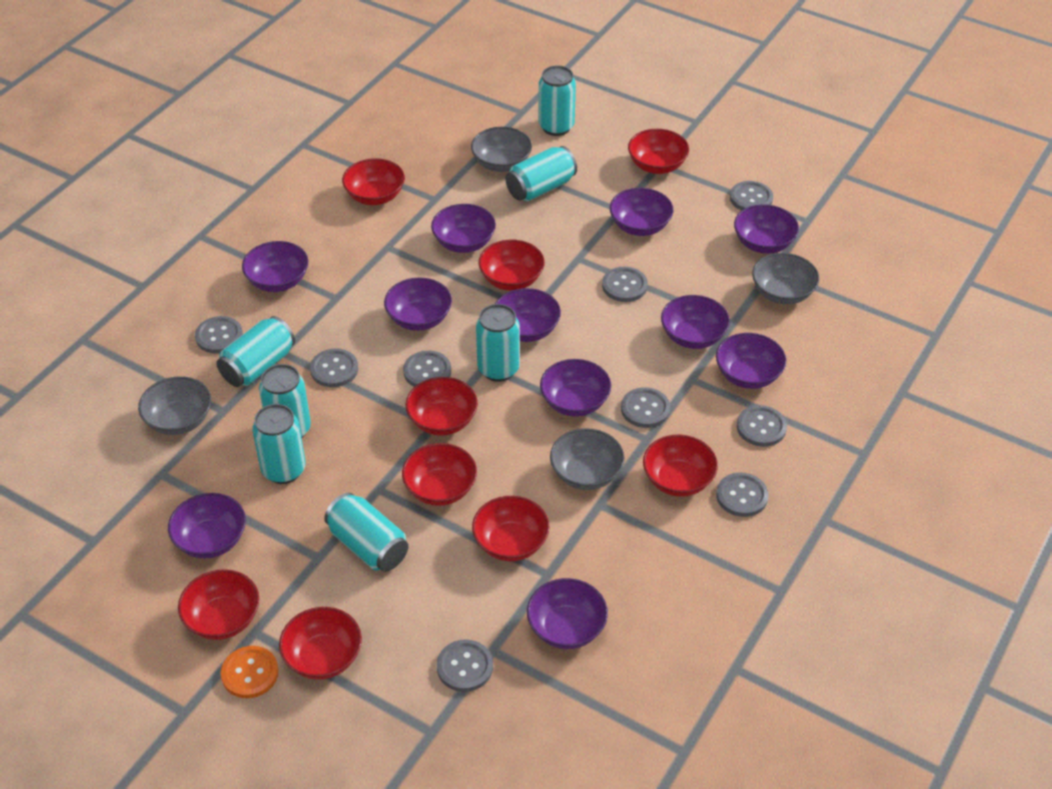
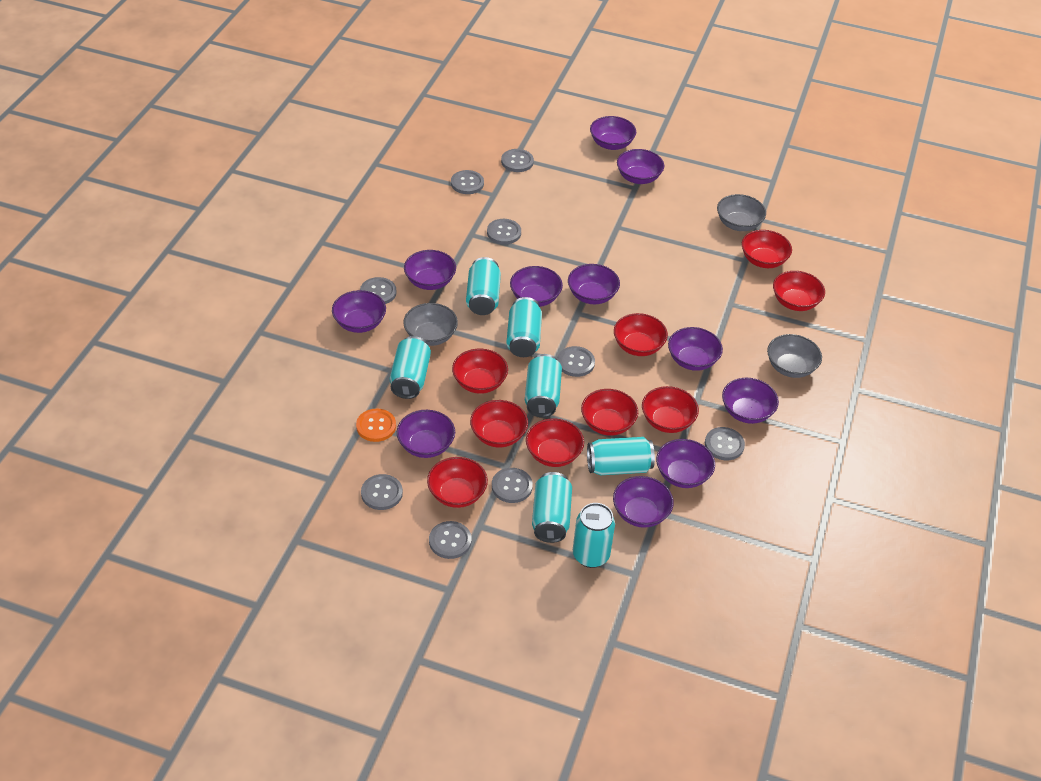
grey bowl: 4 -> 3

